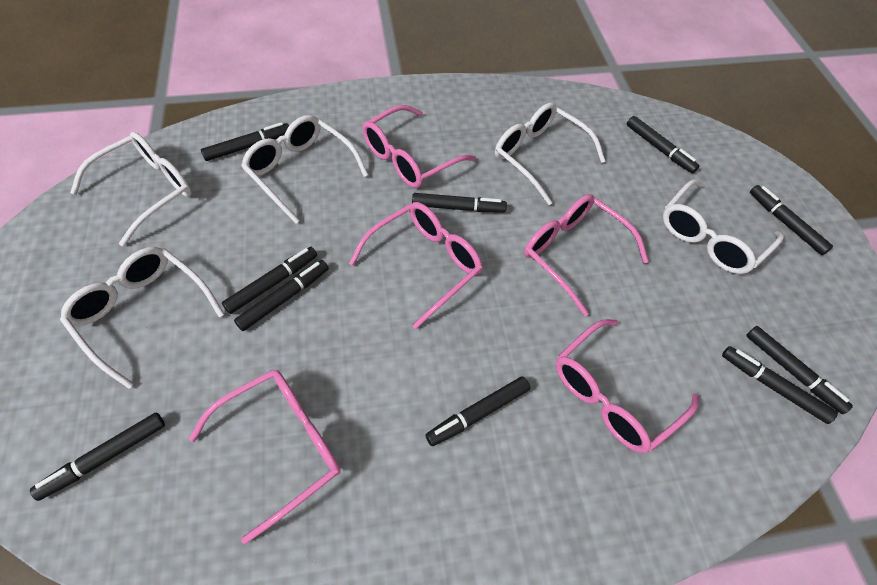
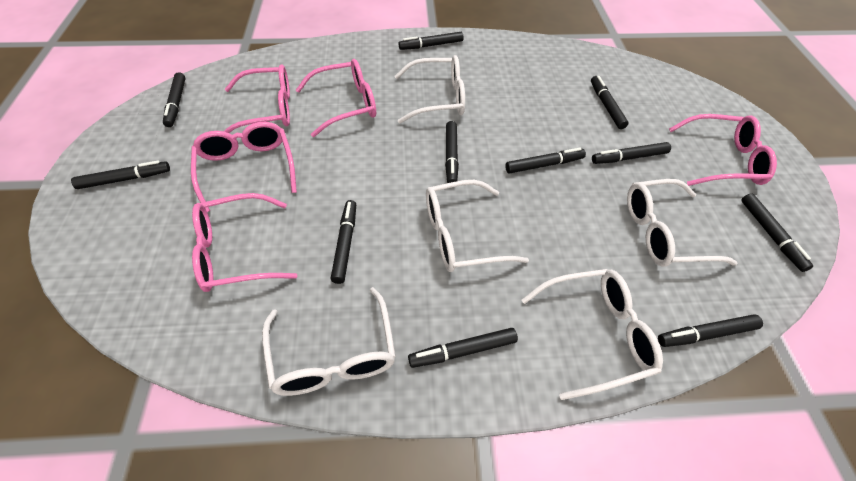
black marker: 10 -> 11

